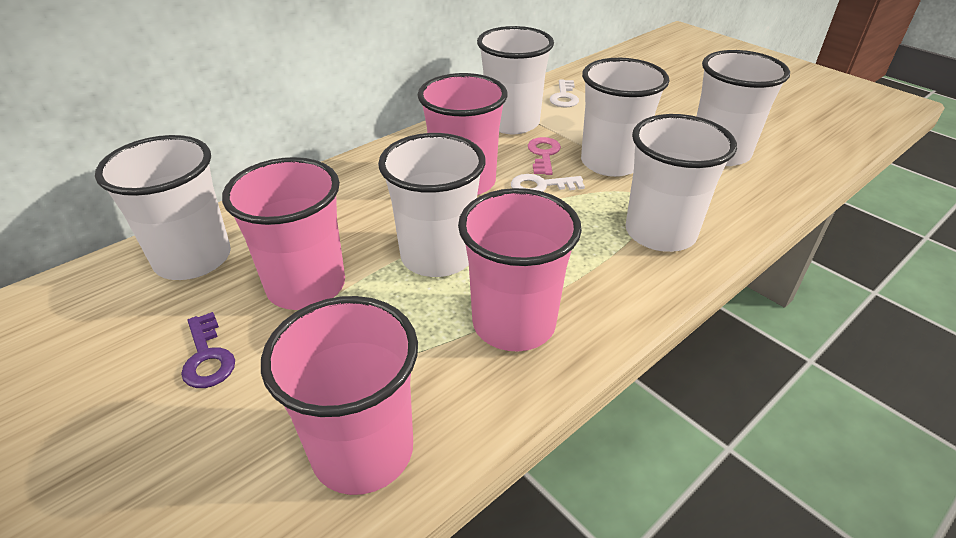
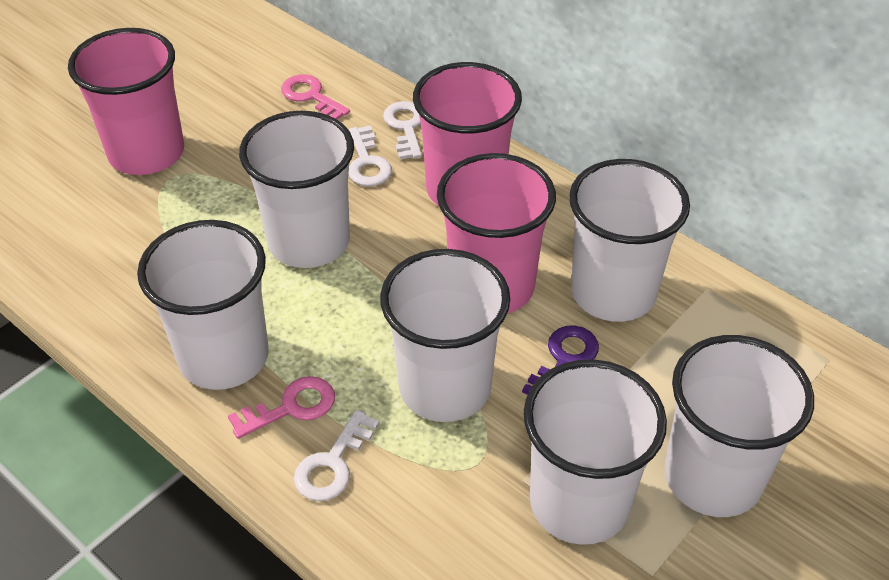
pink cup: 4 -> 3
pink key: 1 -> 2
white key: 2 -> 3

